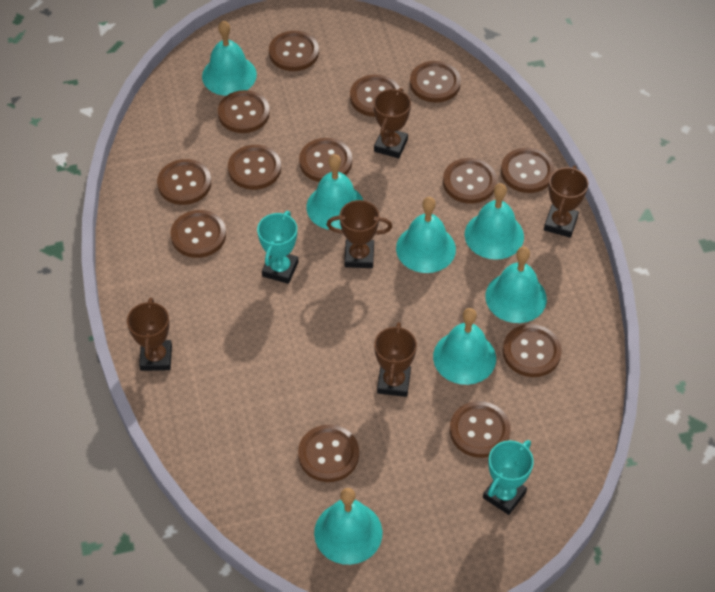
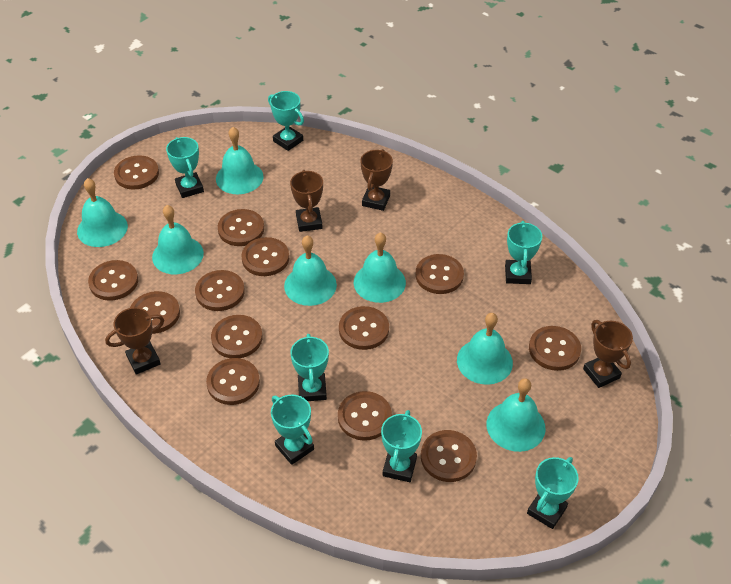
brown trophy: 5 -> 4
turquoise trophy: 2 -> 7

